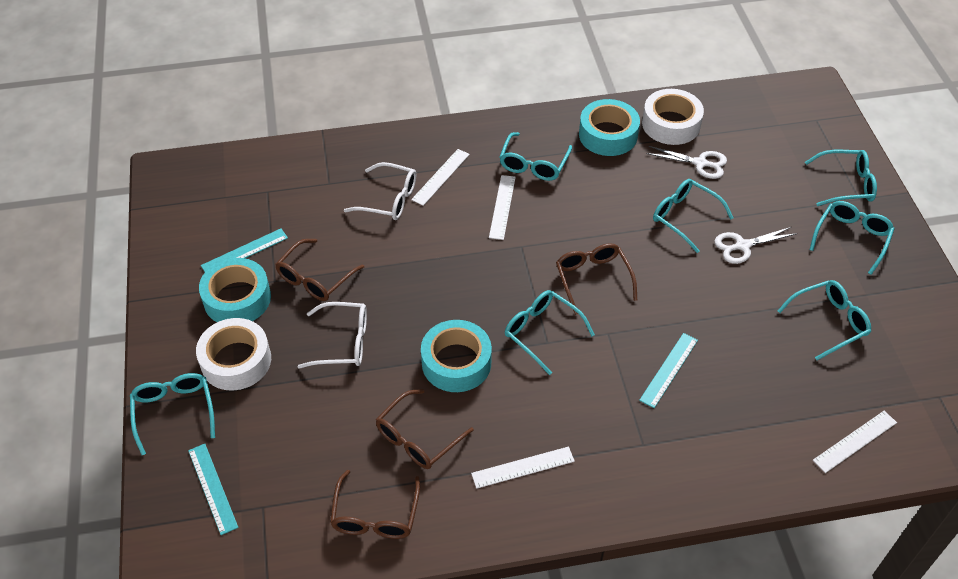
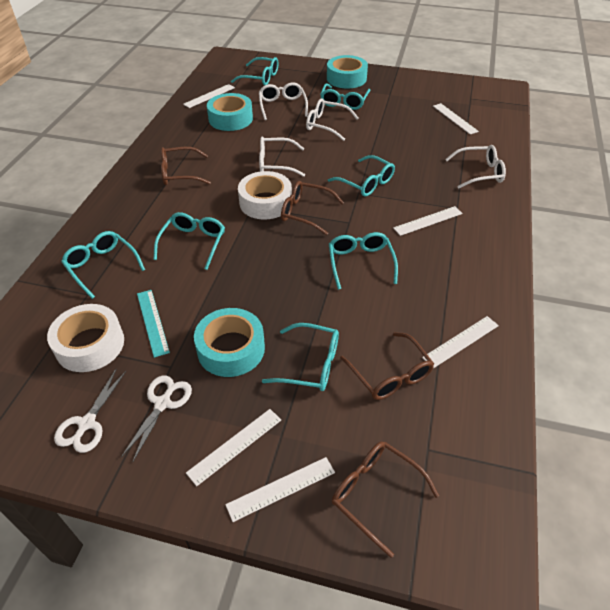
turquoise ruler: 3 -> 1
white glasses: 2 -> 4
white ruler: 4 -> 6

